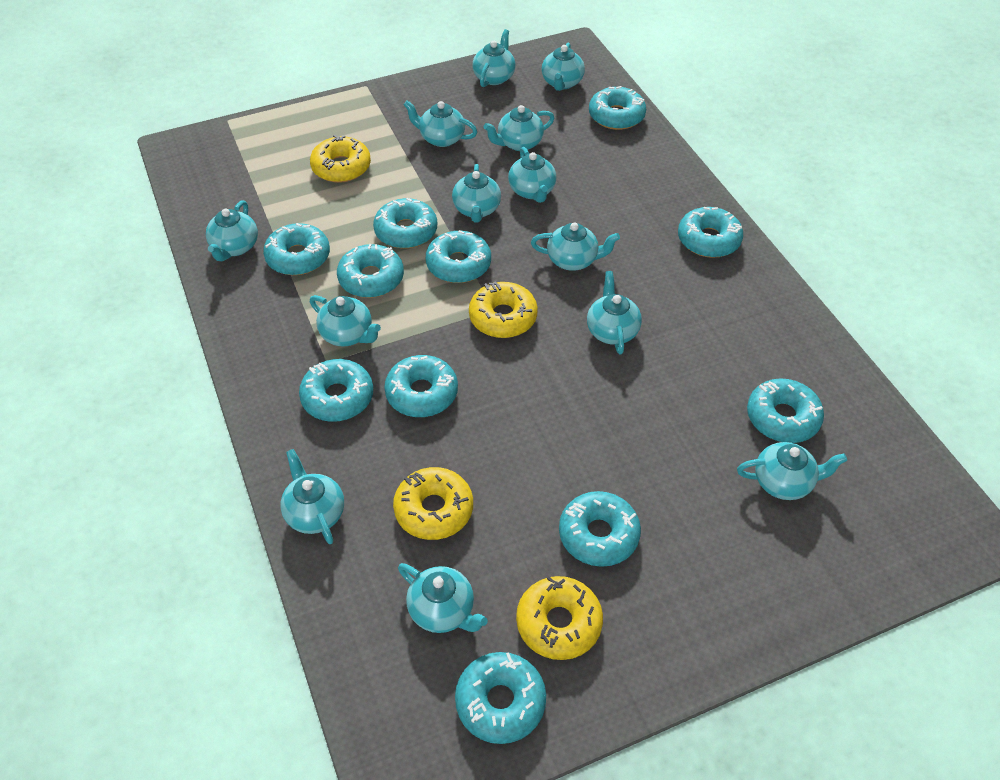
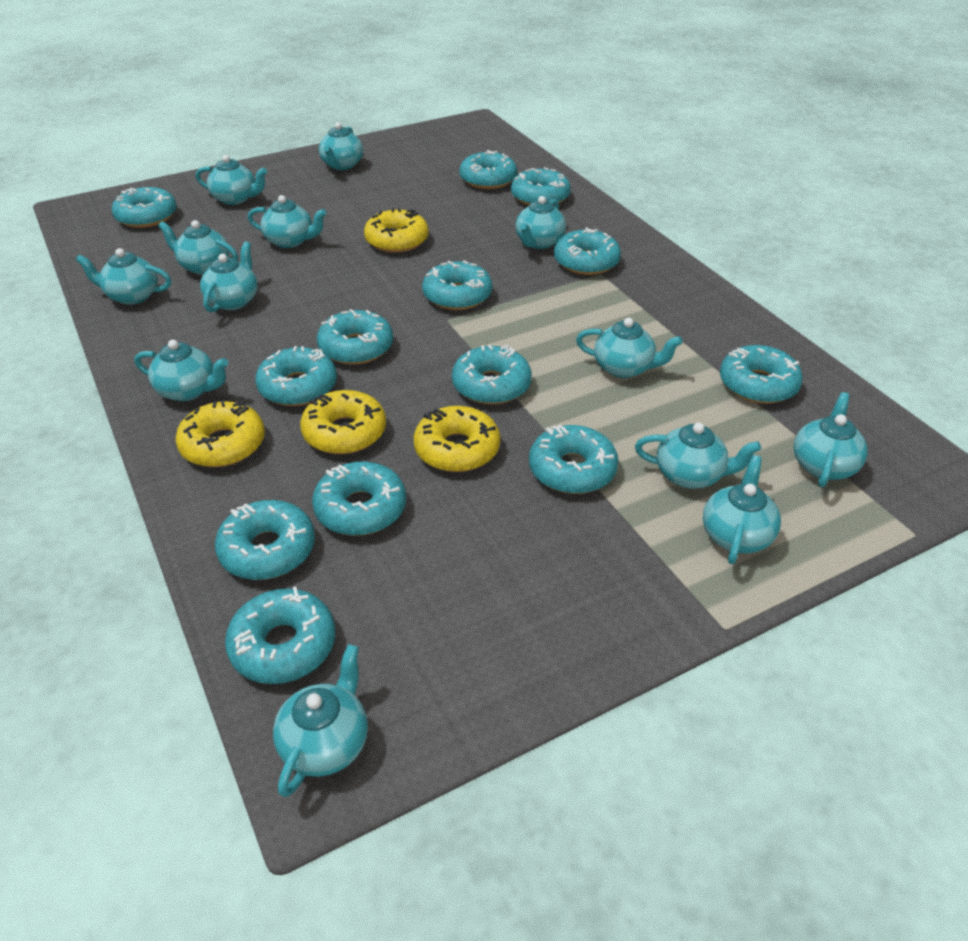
turquoise donut: 11 -> 13

